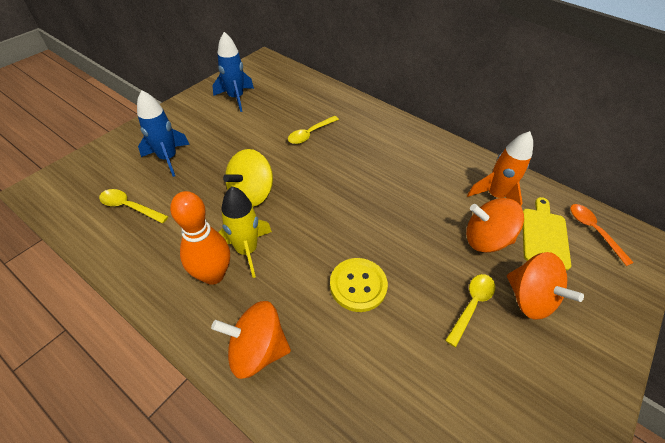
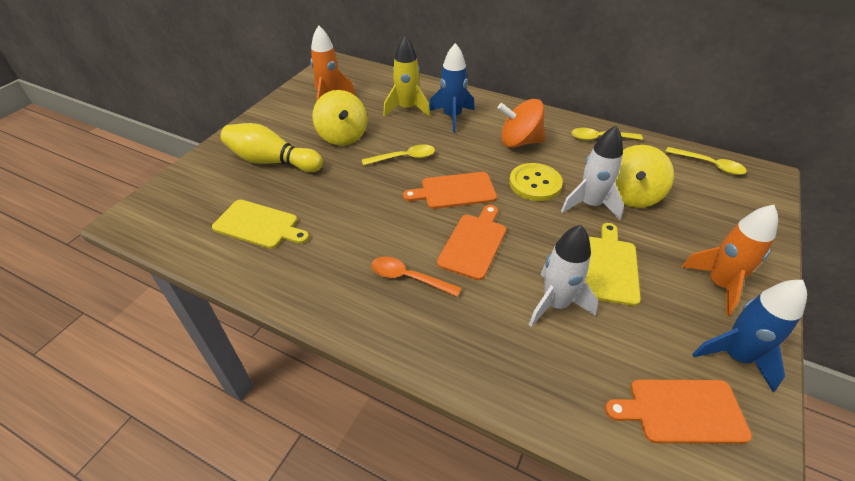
orange bowling pin: 1 -> 0
orange cutting board: 0 -> 3
orange rocket: 1 -> 2
orange spinning top: 3 -> 1
white rocket: 0 -> 2
yellow bowling pin: 0 -> 1
yellow cutting board: 1 -> 2
yellow spinning top: 1 -> 2

